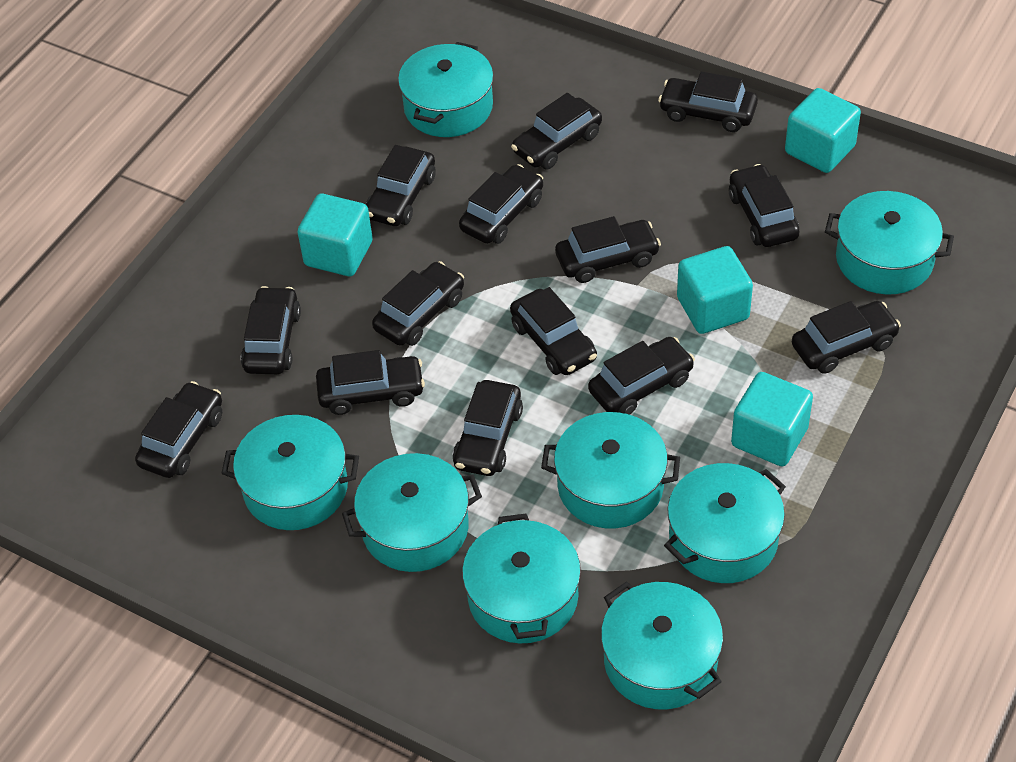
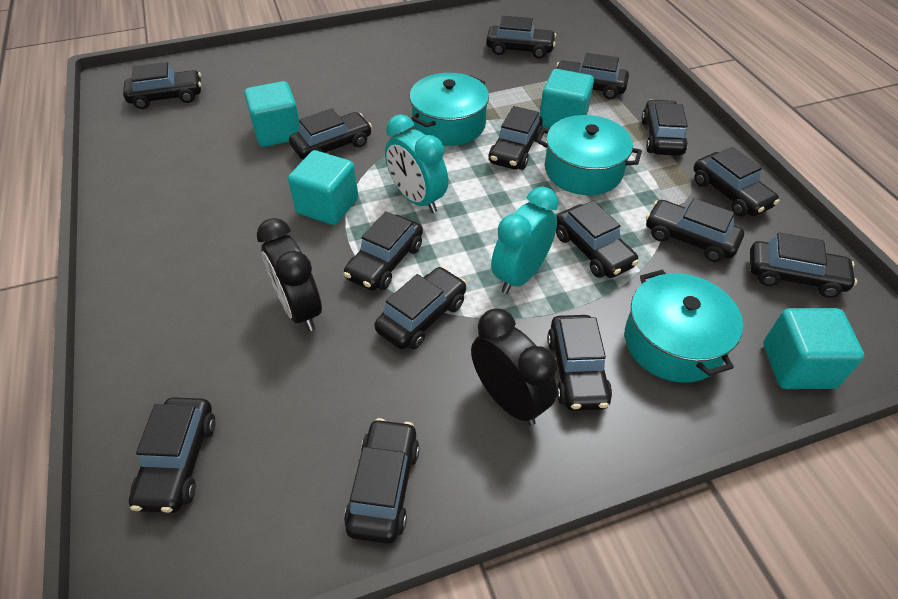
black car: 14 -> 15
black clock: 0 -> 2
turquoise clock: 0 -> 2
turquoise pot: 8 -> 3

